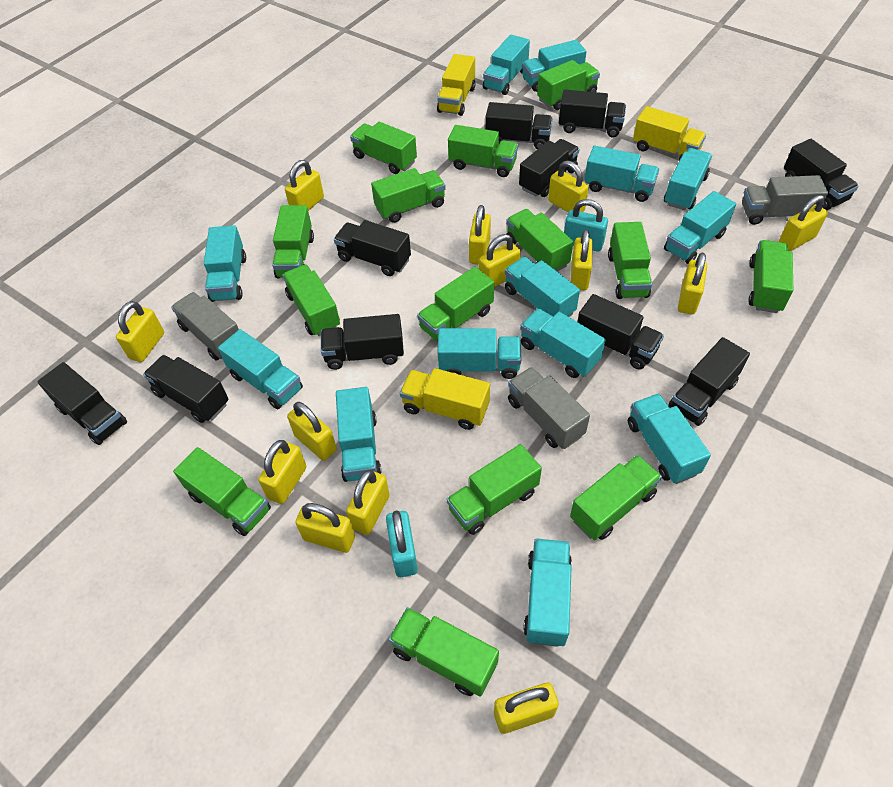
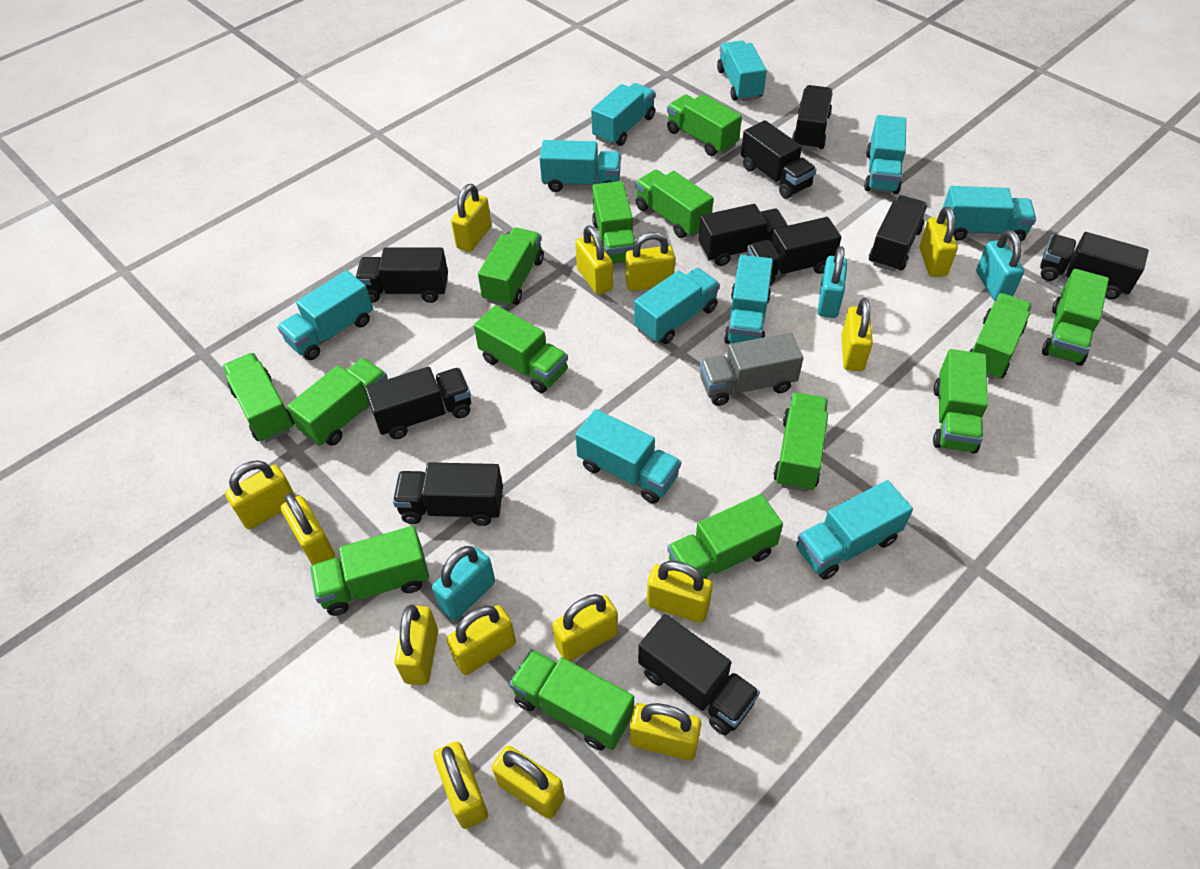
grey truck: 3 -> 1
turquoise padlock: 2 -> 3
turquoise truck: 13 -> 10
yellow padlock: 13 -> 14
yellow truck: 3 -> 0

